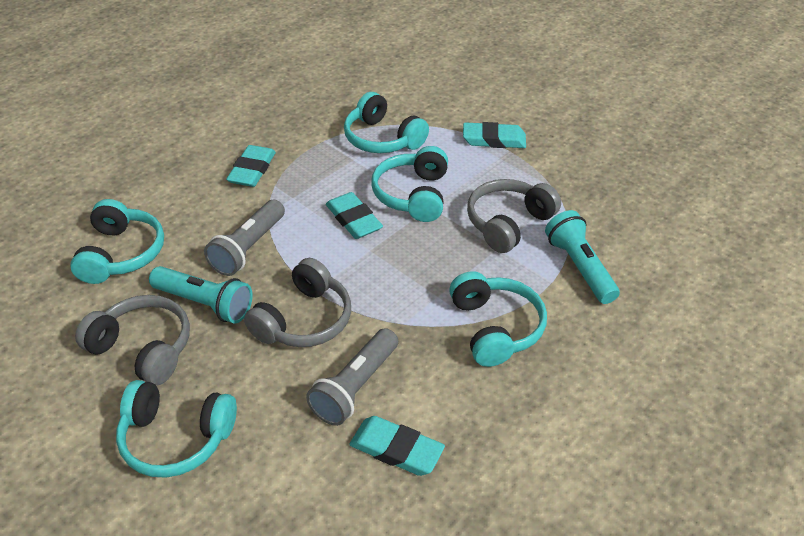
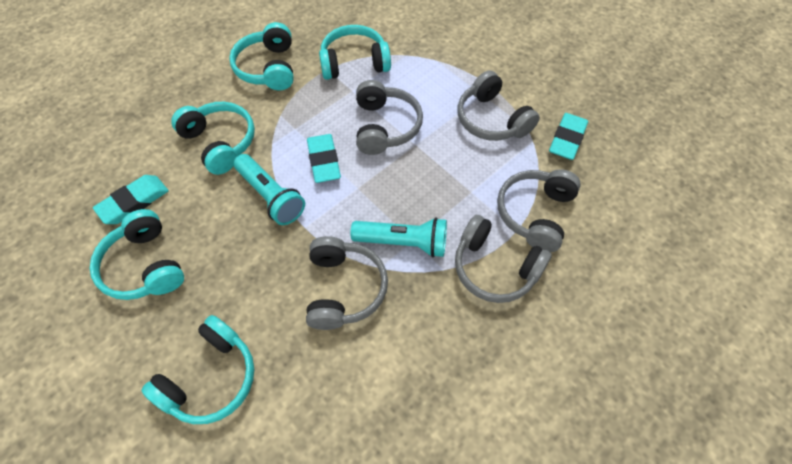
grey flashlight: 2 -> 0
grey headphones: 3 -> 5
turquoise eraser: 4 -> 3

